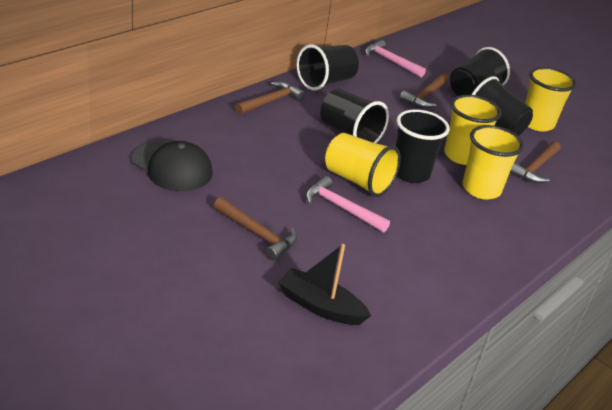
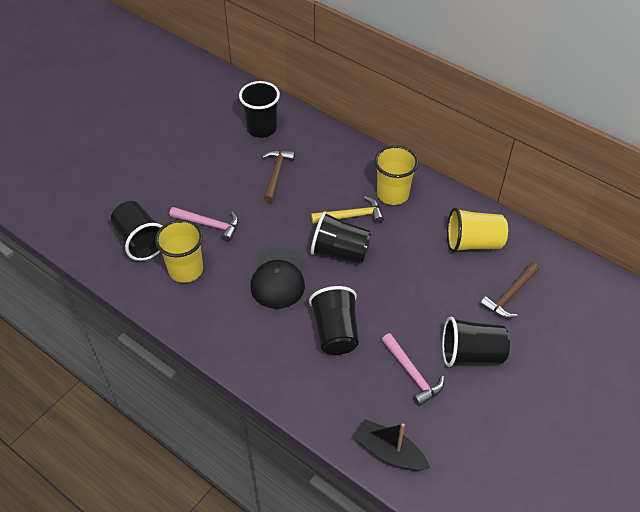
brown hammer: 4 -> 2
yellow cup: 4 -> 3
yellow hammer: 0 -> 1

